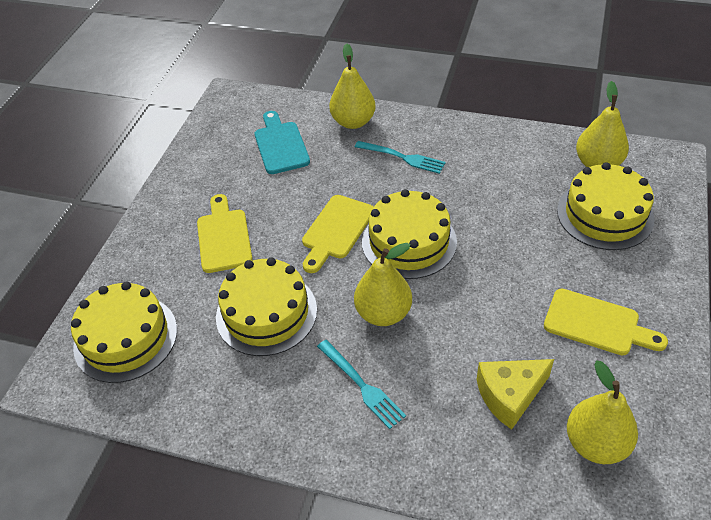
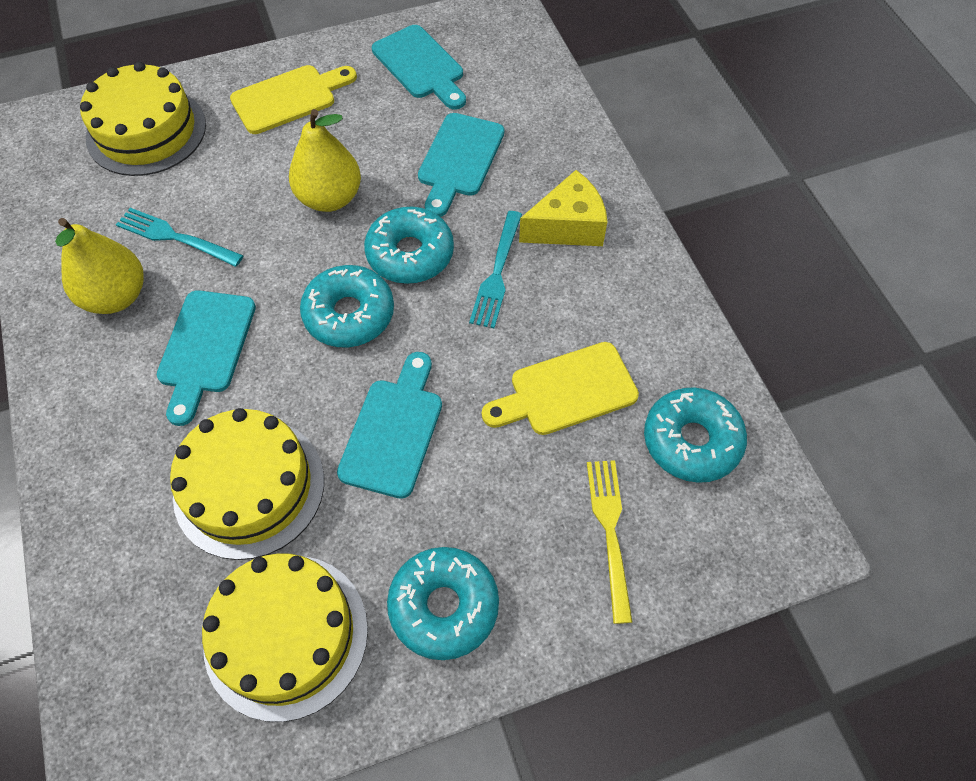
turquoise cutting board: 1 -> 4
turquoise donut: 0 -> 4
yellow cake: 4 -> 3
yellow cutting board: 3 -> 2
yellow fork: 0 -> 1
yellow pear: 4 -> 2

